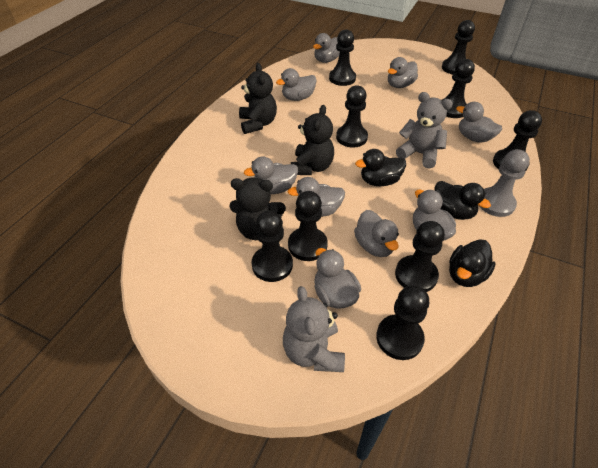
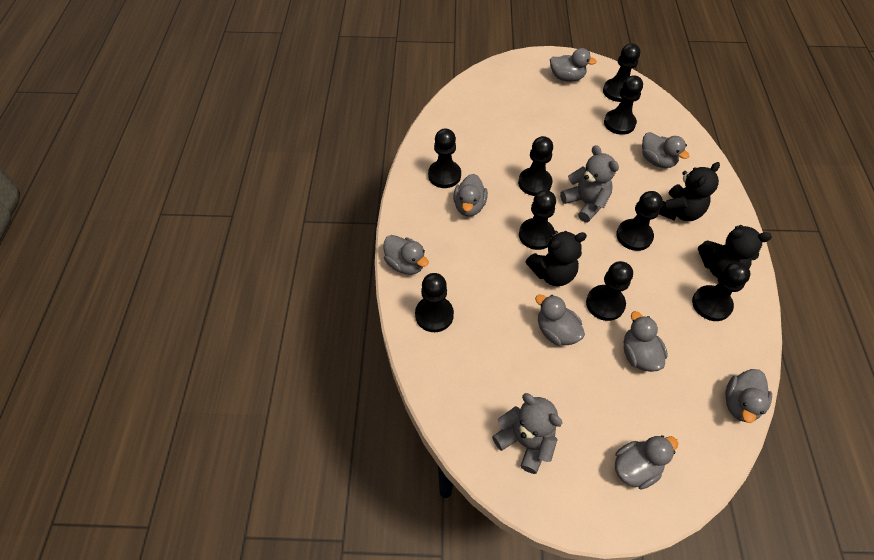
black duck: 3 -> 0
grey duck: 9 -> 8
grey pawn: 1 -> 0

